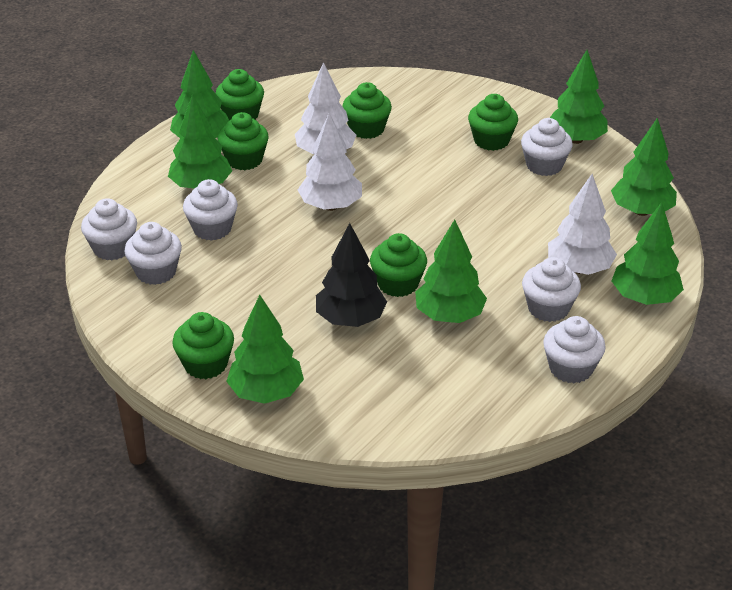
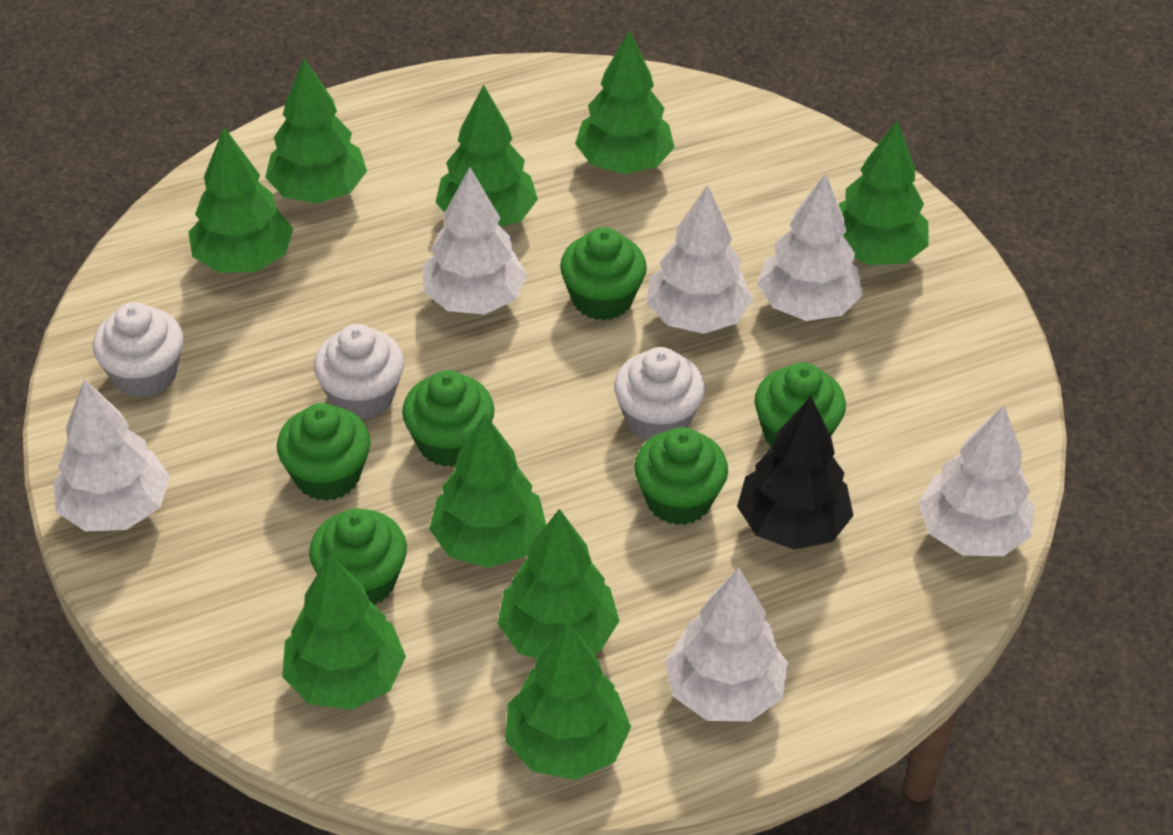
green tree: 7 -> 9
white cupcake: 6 -> 3
white tree: 3 -> 6

